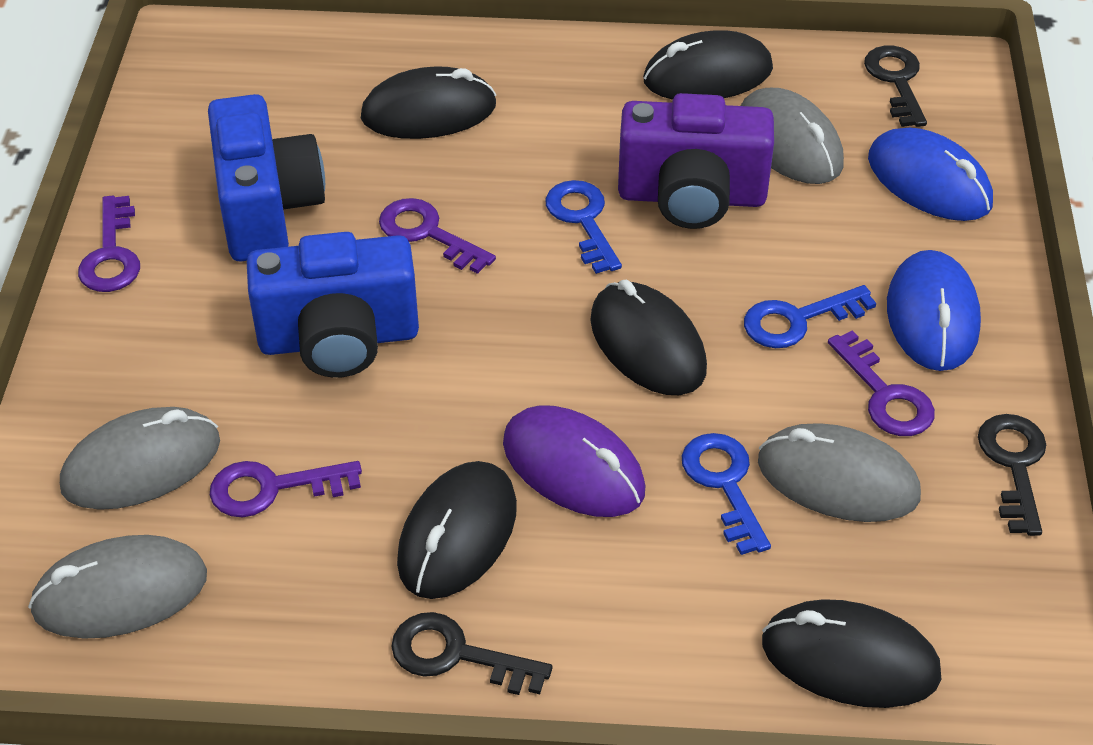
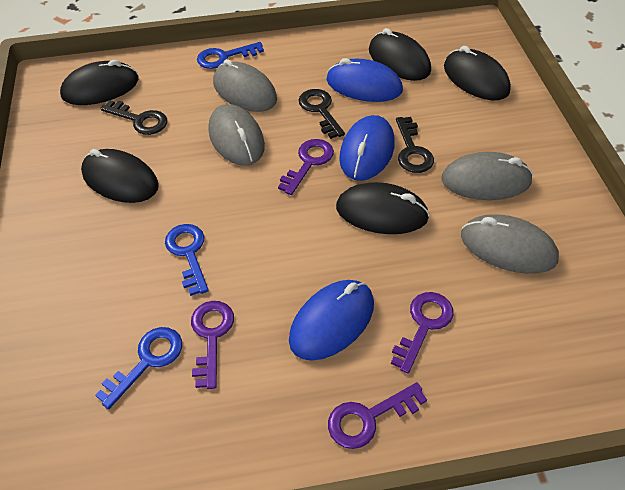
blue camera: 2 -> 0
blue mouse: 2 -> 3
purple camera: 1 -> 0
purple mouse: 1 -> 0

